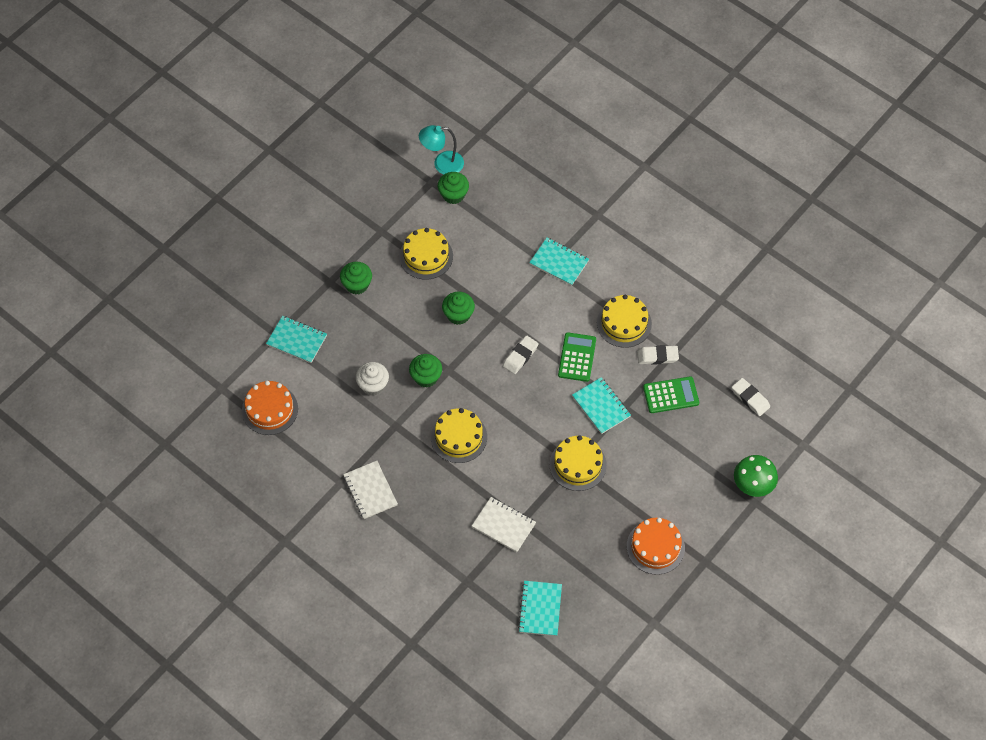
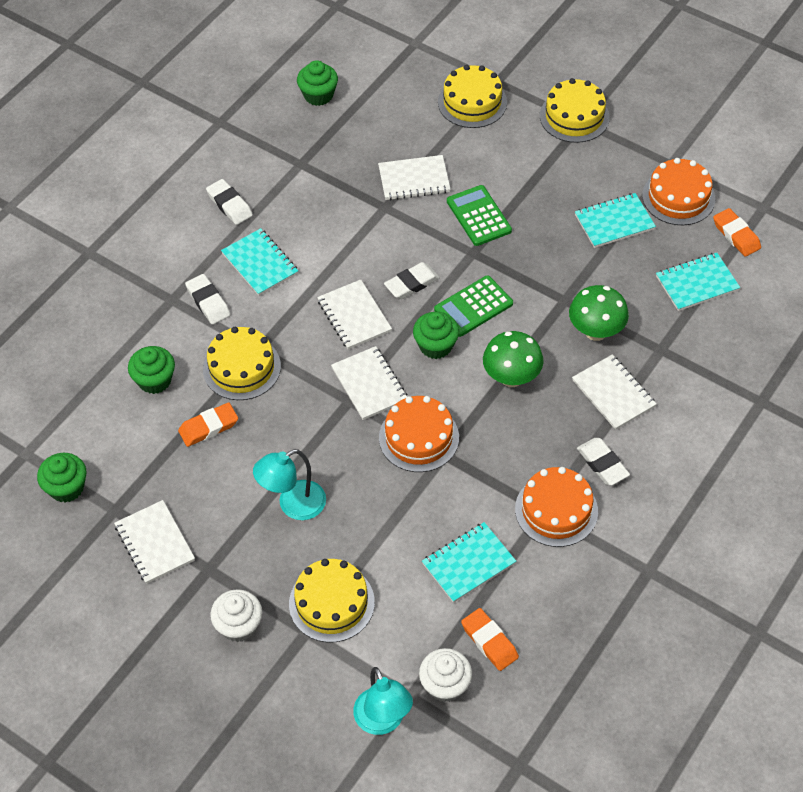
green mushroom: 1 -> 2
orange cake: 2 -> 3
orange eraser: 0 -> 3
turquoise lamp: 1 -> 2
white cupcake: 1 -> 2
white eraser: 3 -> 4
white notebook: 2 -> 5

